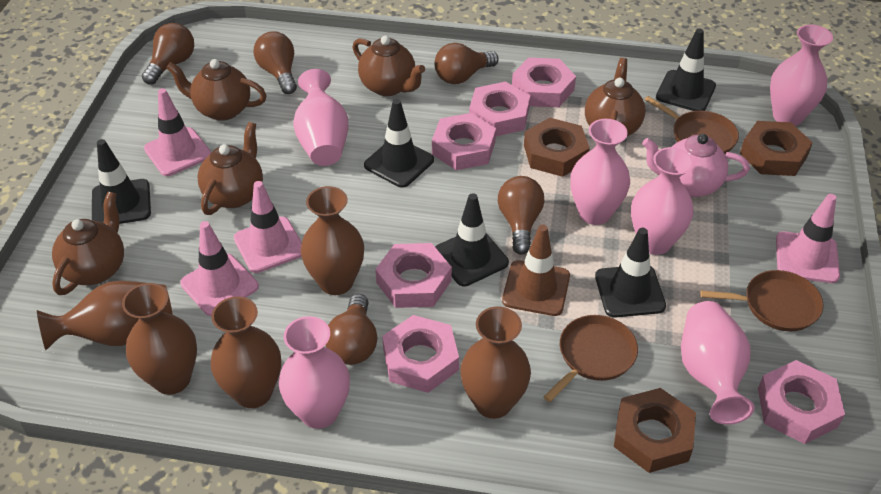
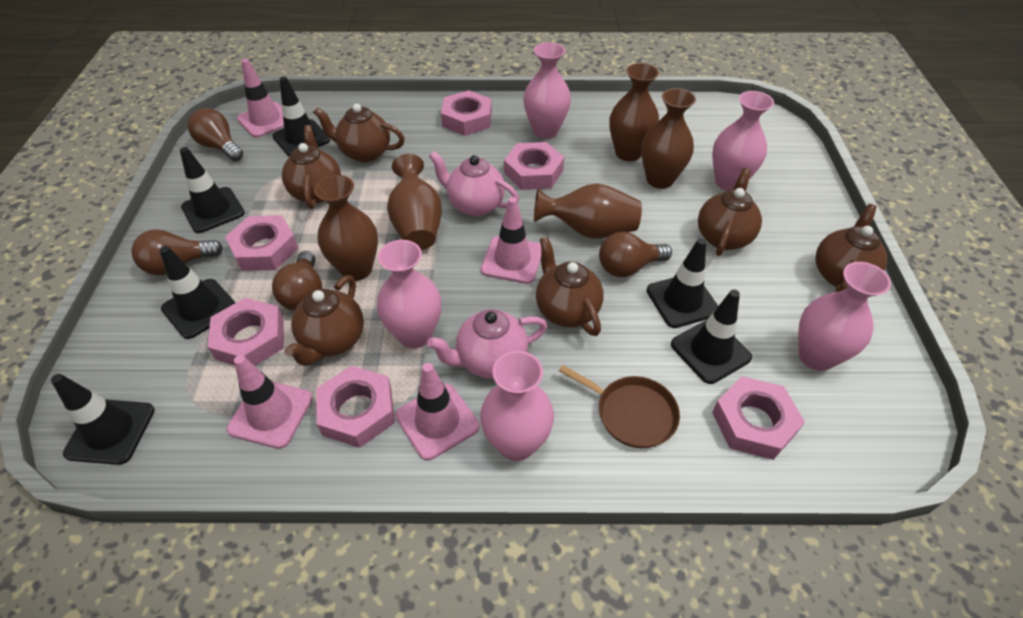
black traffic cone: 5 -> 6
brown light bulb: 5 -> 4
brown nut: 3 -> 0
brown pan: 3 -> 1
brown teapot: 5 -> 6
brown traffic cone: 1 -> 0
pink teapot: 1 -> 2
pink vase: 6 -> 5

